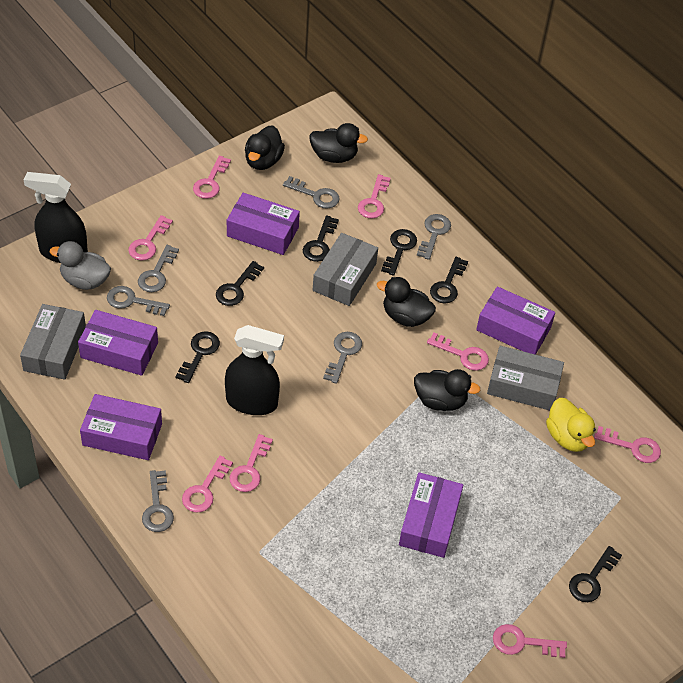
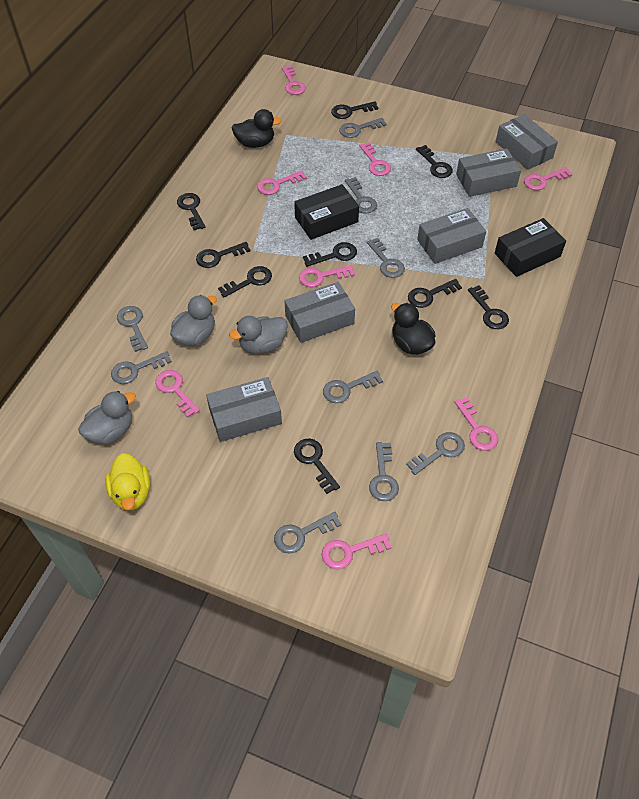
black box: 0 -> 2
black duck: 4 -> 2
black key: 6 -> 9
black spray bottle: 2 -> 0
grey box: 3 -> 5
grey duck: 1 -> 3
grey key: 6 -> 9
purple box: 5 -> 0

